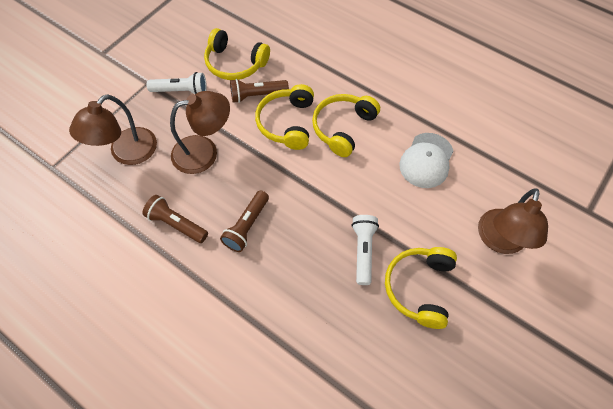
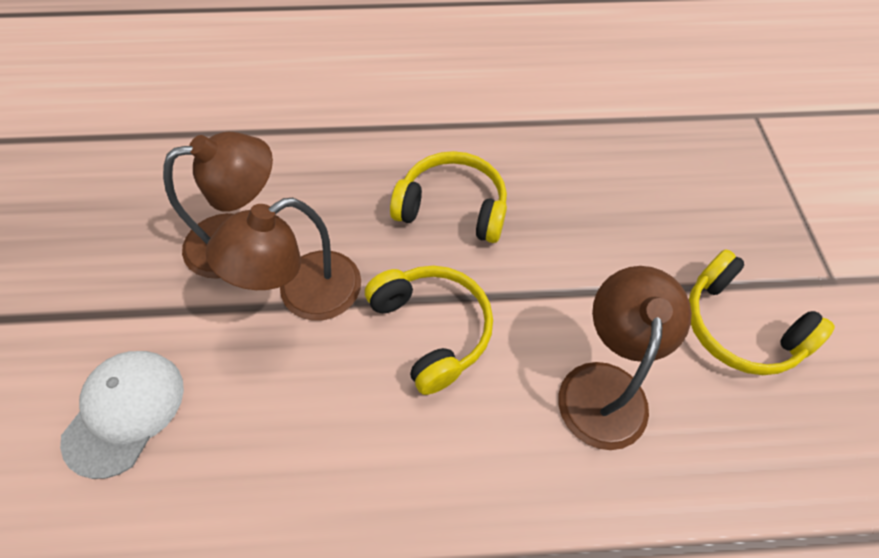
brown flashlight: 3 -> 0
white flashlight: 2 -> 0
yellow headphones: 4 -> 3

